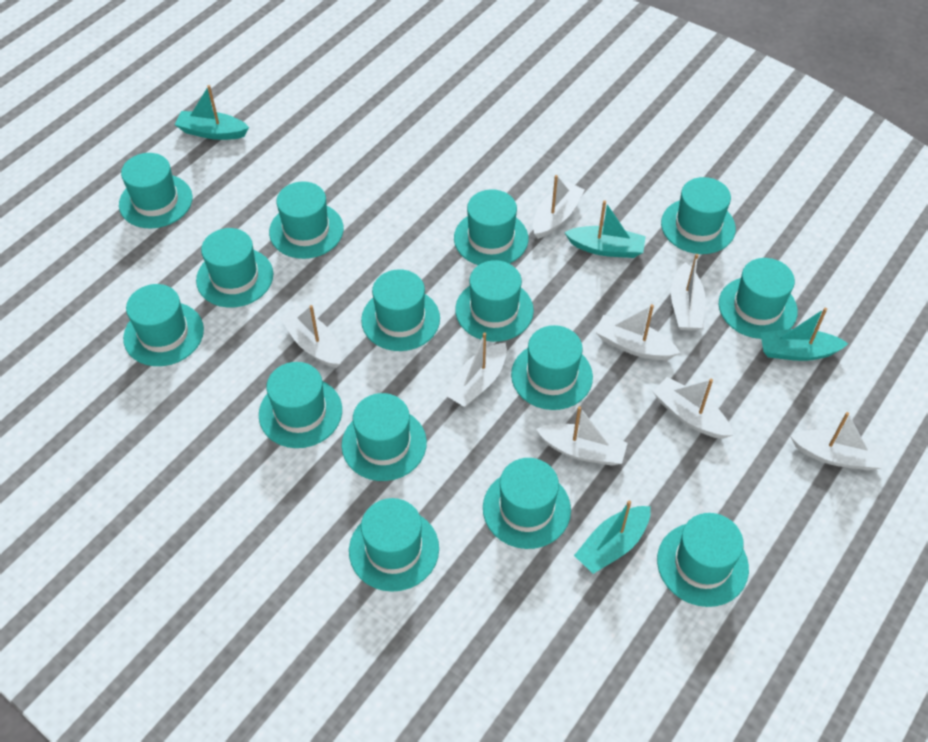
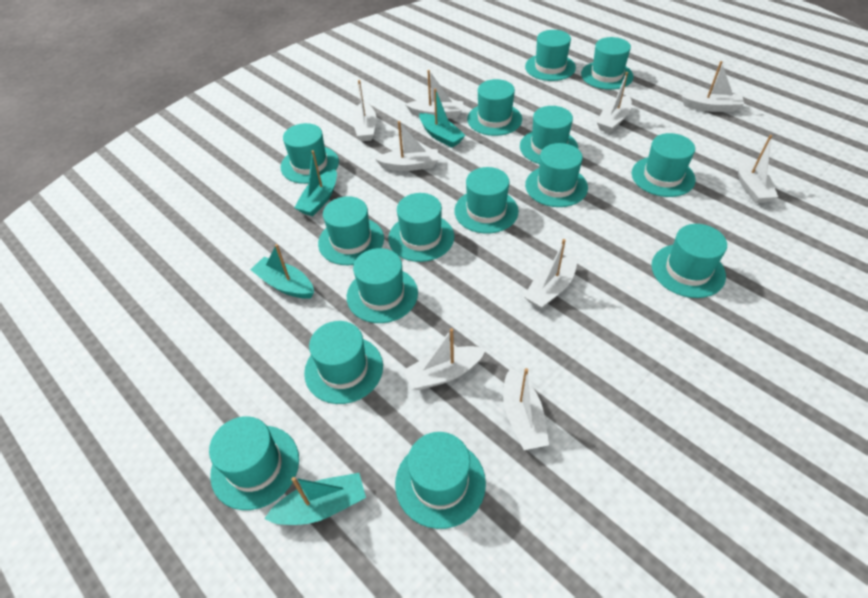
white boat: 8 -> 9

